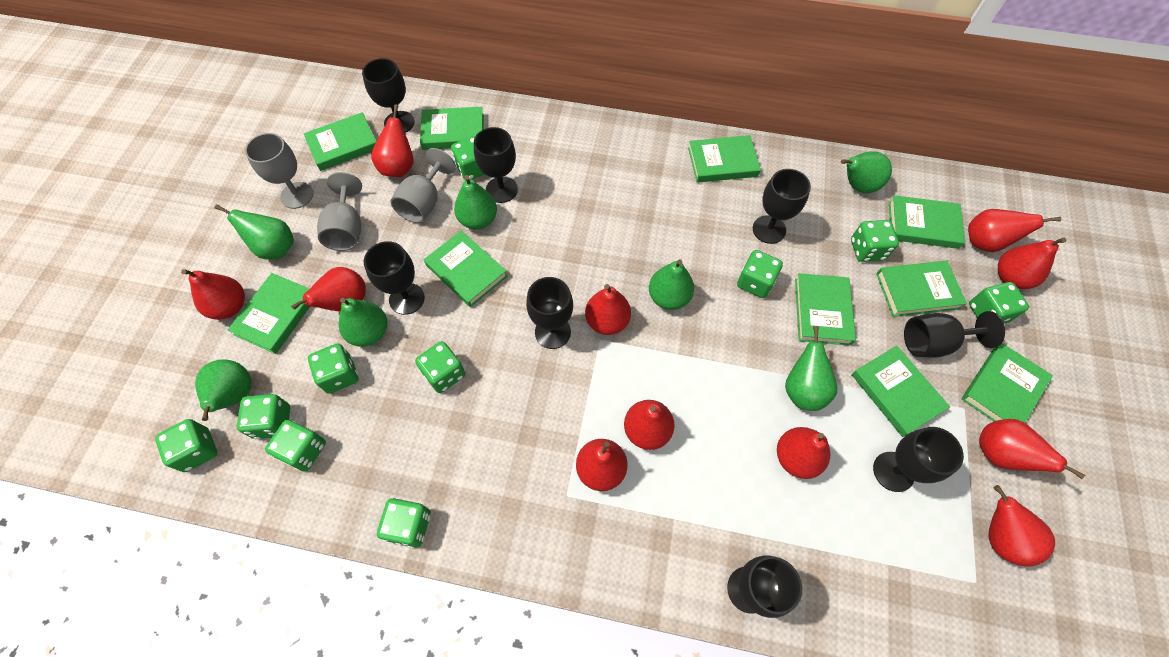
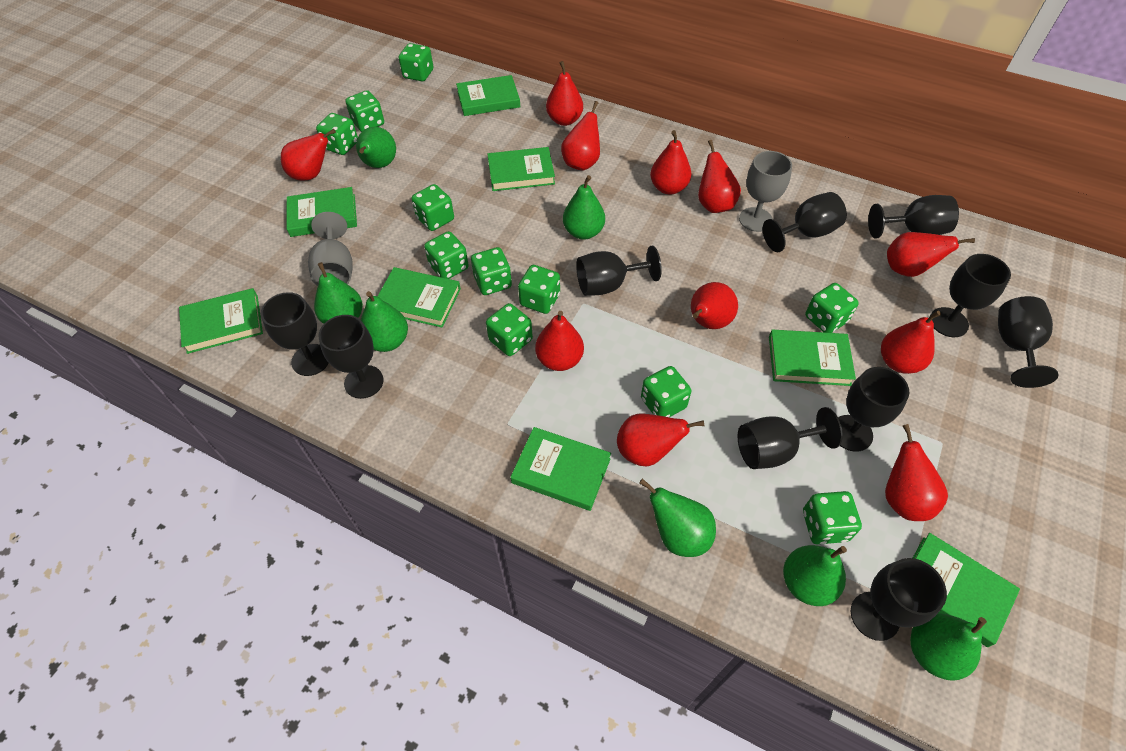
black goblet: 8 -> 10
green book: 10 -> 8
green dice: 10 -> 11
grey goblet: 3 -> 2

